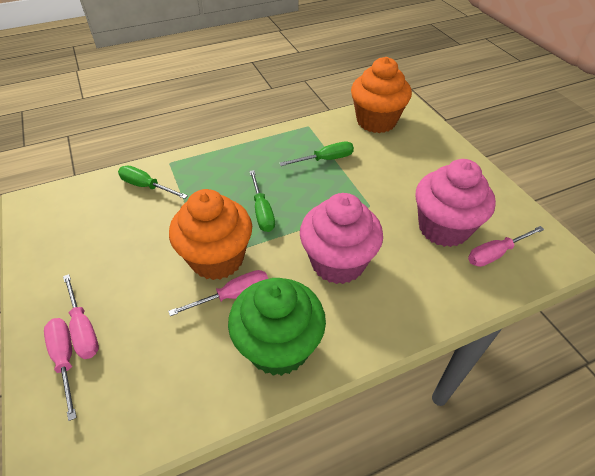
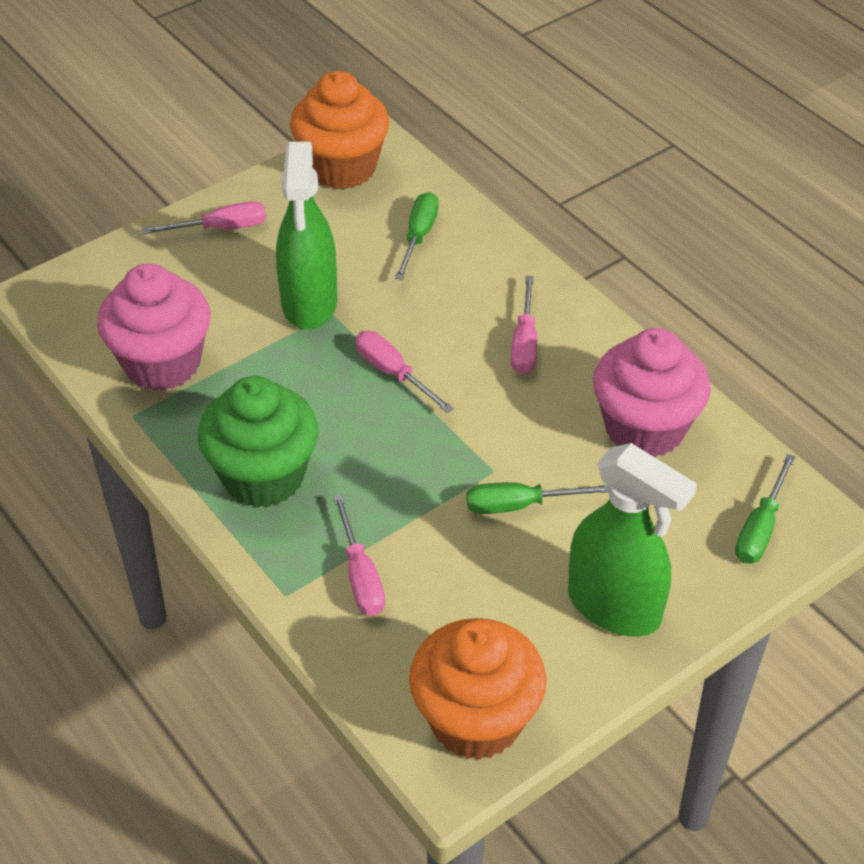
green spray bottle: 0 -> 2

